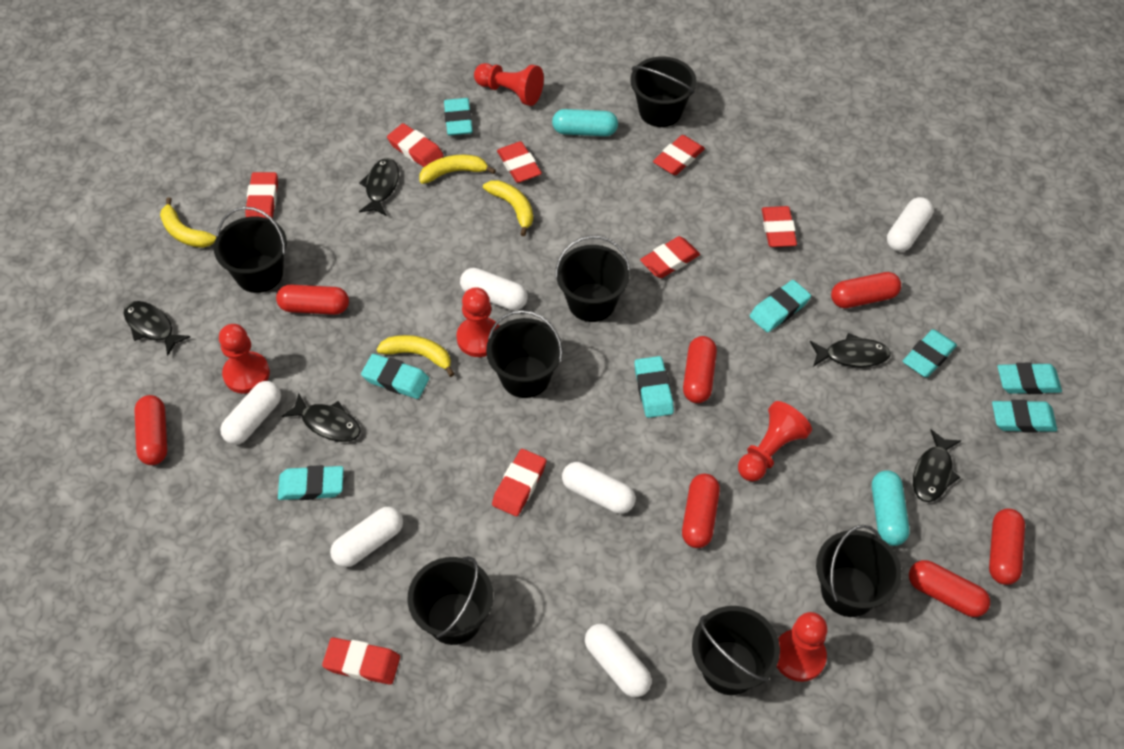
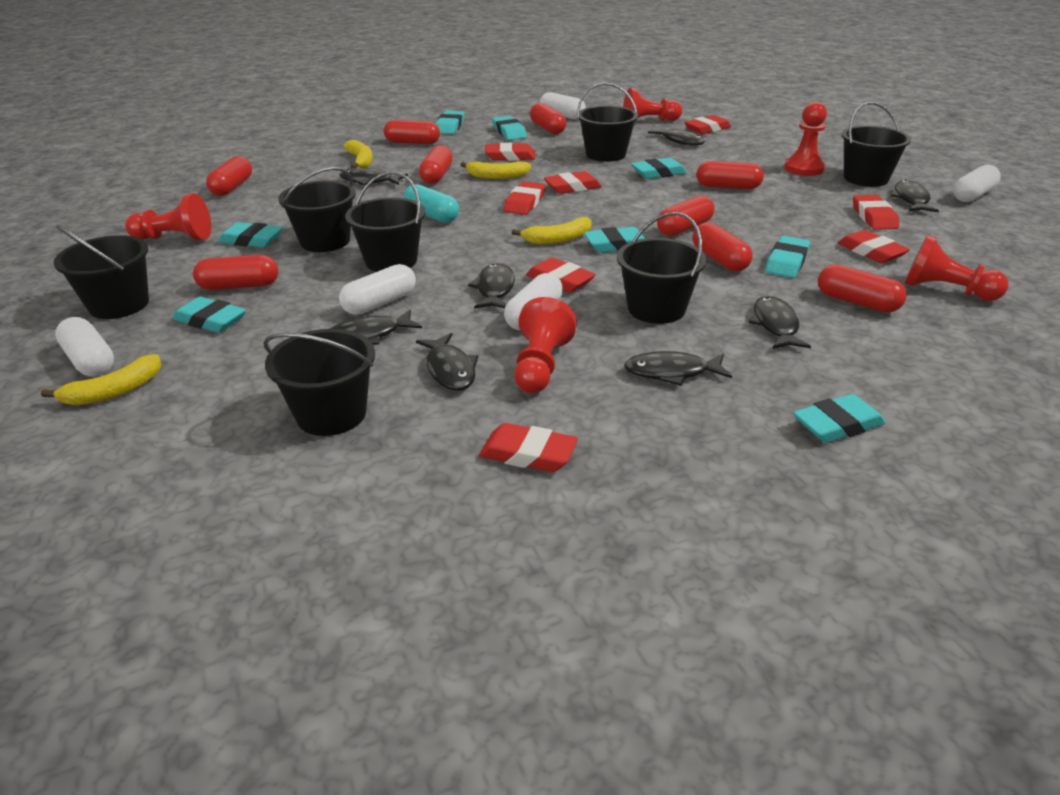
black fish: 5 -> 8
red capsule: 7 -> 9
turquoise capsule: 2 -> 1
white capsule: 6 -> 5

